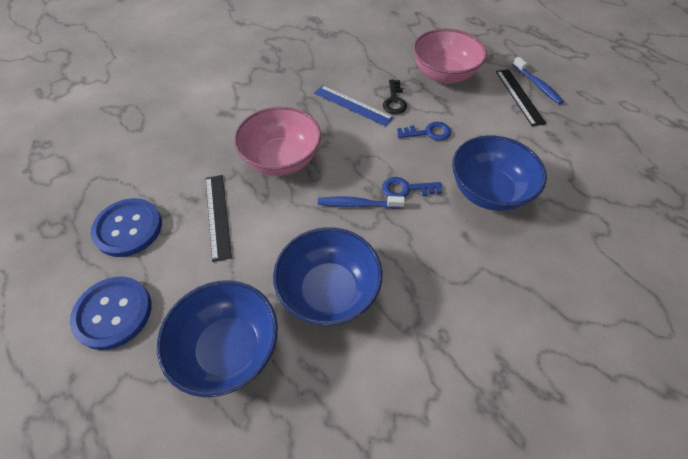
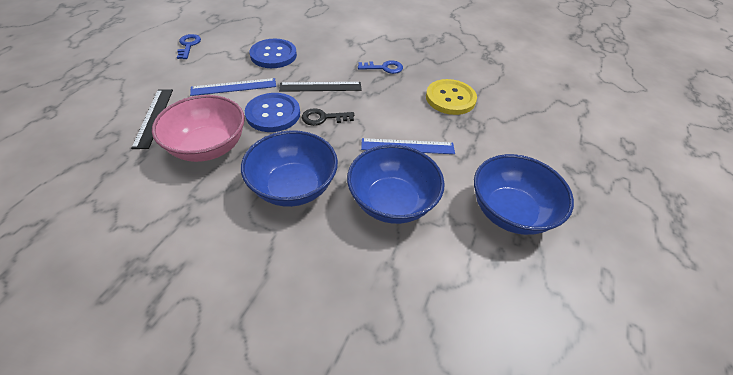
blue ruler: 1 -> 2
blue toothbrush: 2 -> 0
pink bowl: 2 -> 1
yellow button: 0 -> 1

